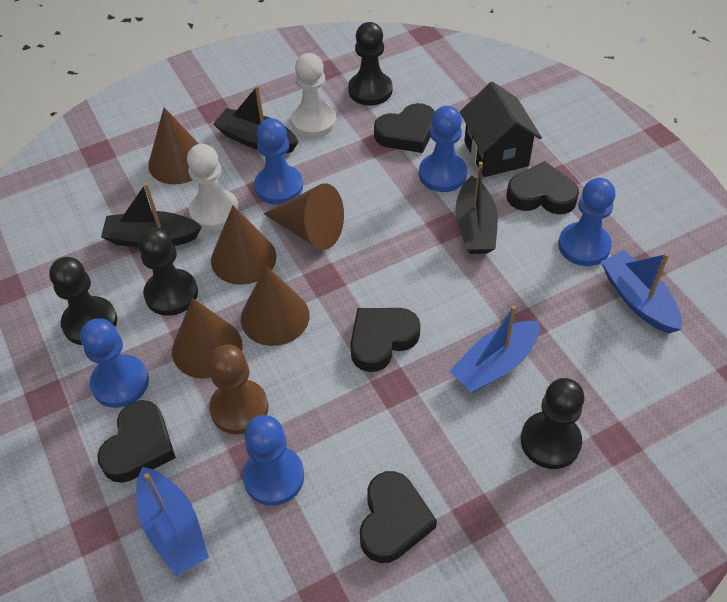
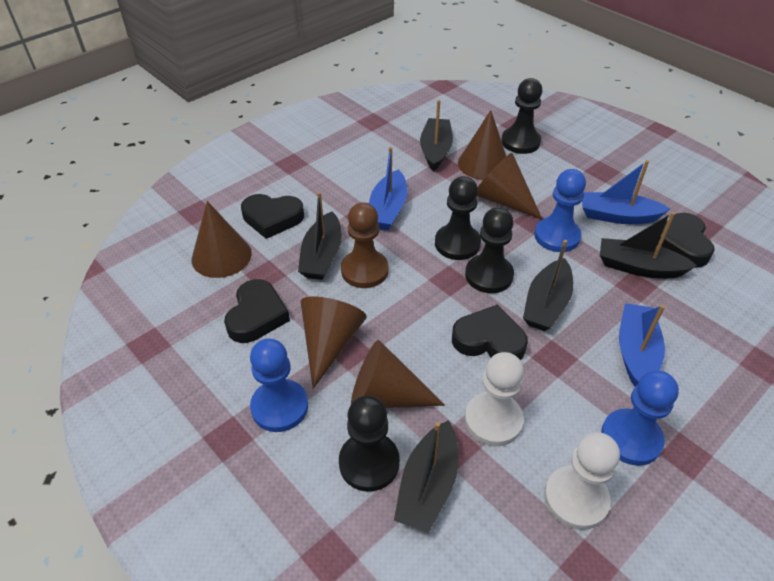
black boat: 3 -> 5
black heart: 5 -> 4
black house: 1 -> 0
blue pawn: 5 -> 3

